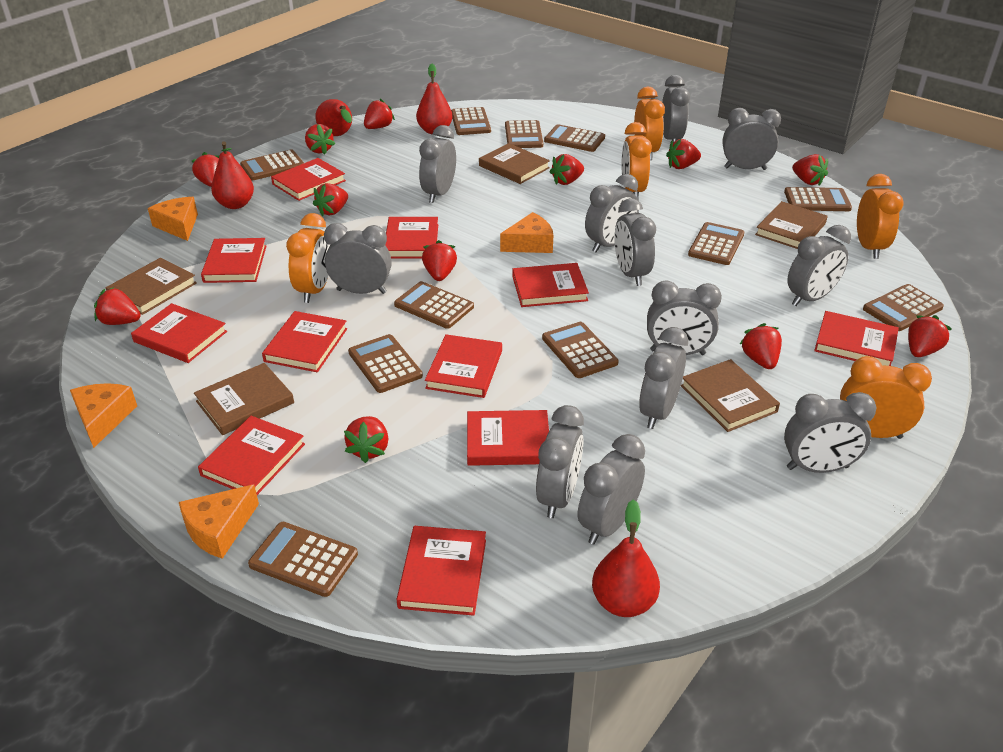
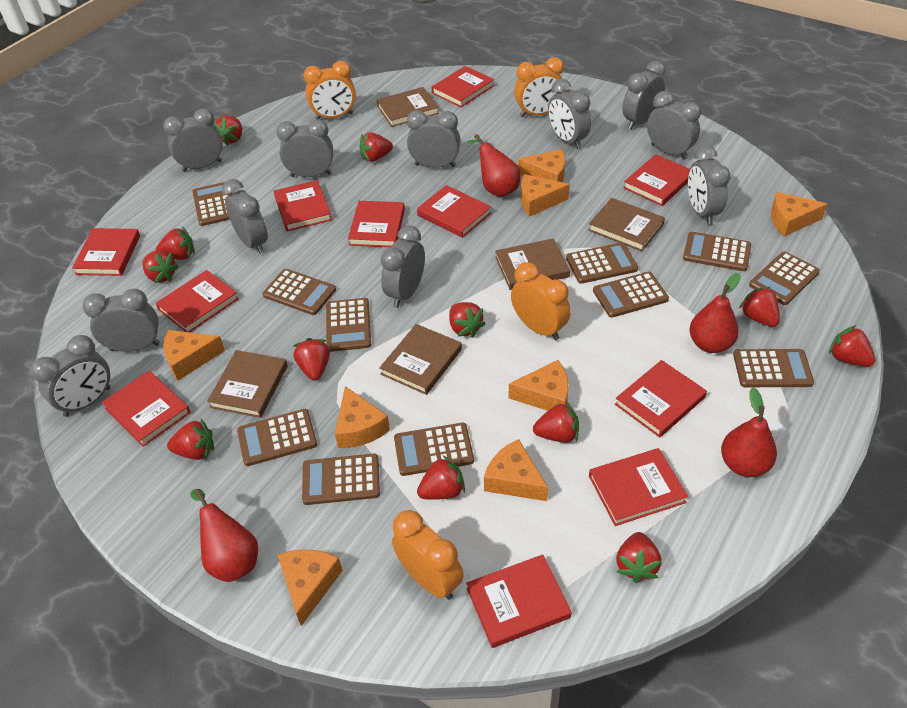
grey clock: 12 -> 11
orange cheese: 4 -> 8
orange clock: 5 -> 4

